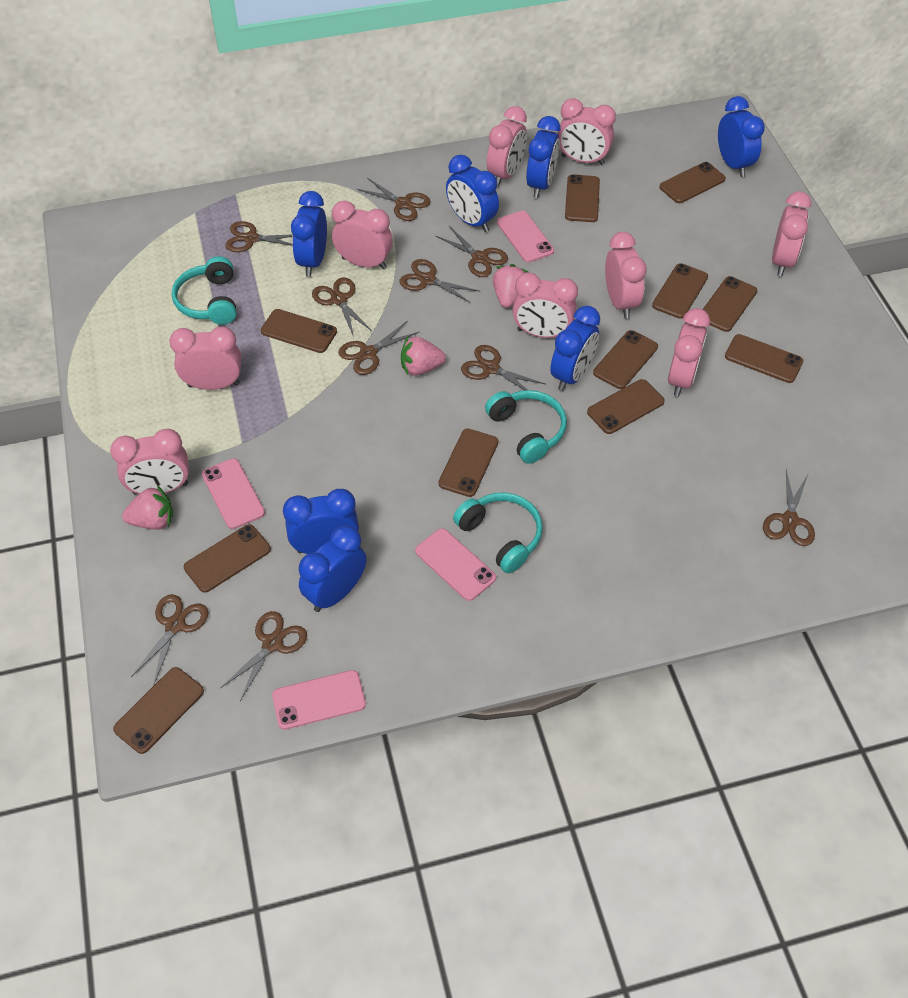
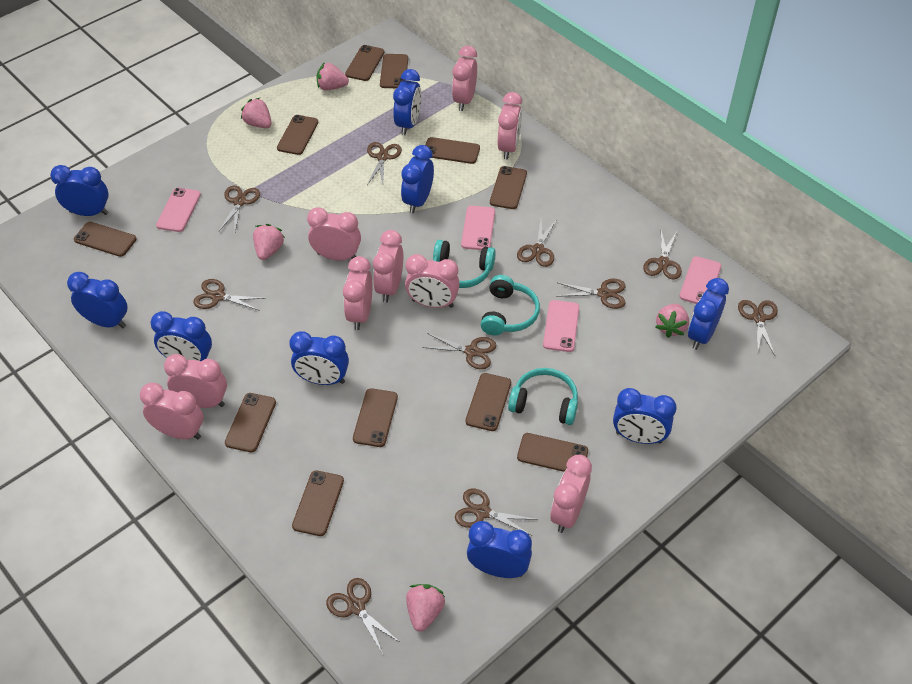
blue clock: 7 -> 9
pink strawberry: 3 -> 5

